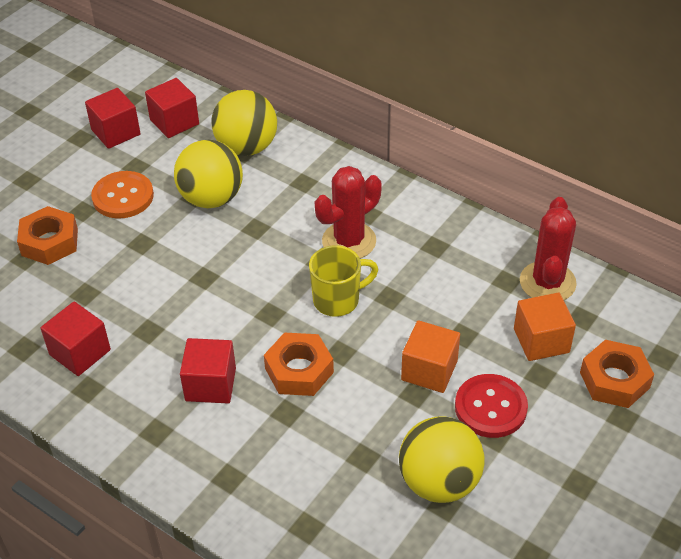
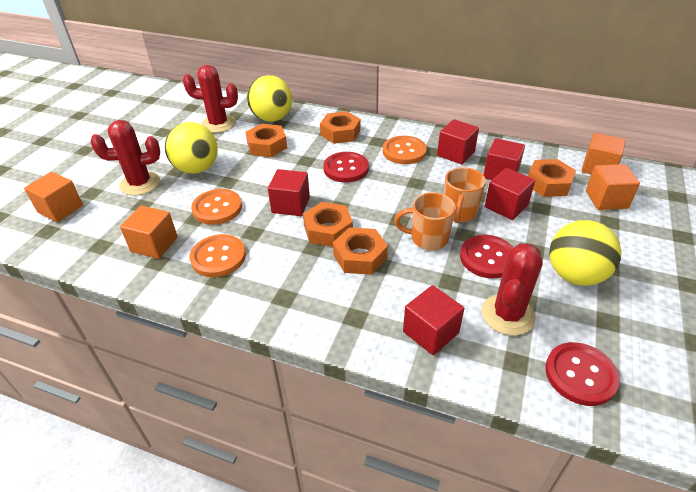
orange button: 1 -> 3
orange cube: 2 -> 4
orange mug: 0 -> 2
orange nut: 3 -> 5
red button: 1 -> 3
red cactus: 2 -> 3
red cube: 4 -> 5
yellow mug: 1 -> 0

